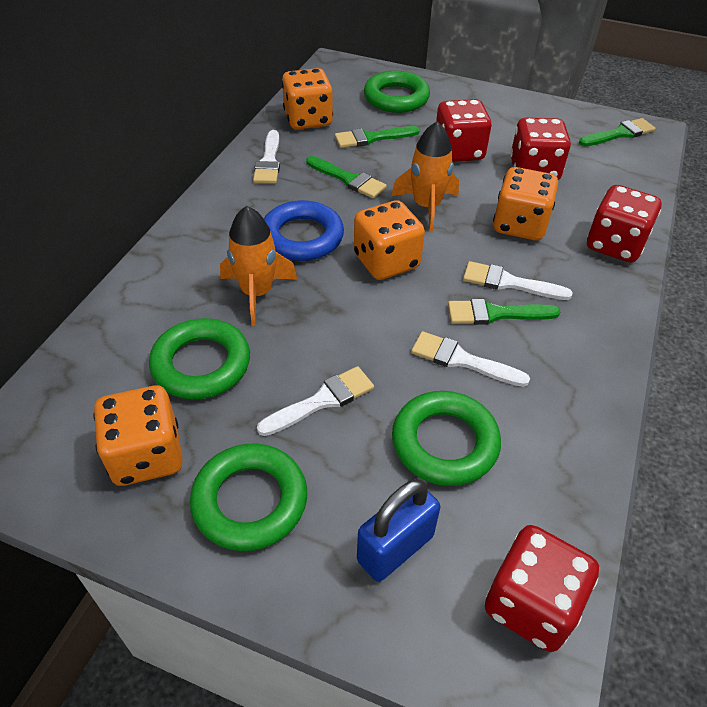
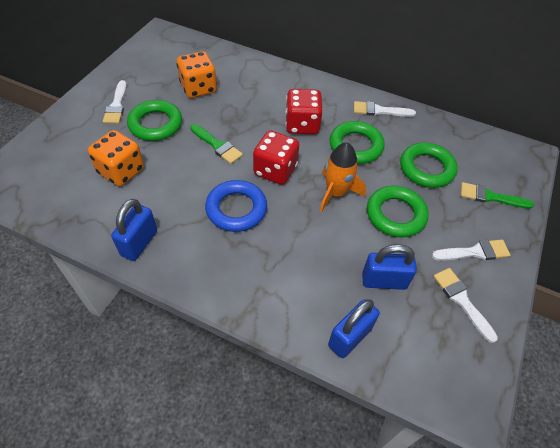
blue padlock: 1 -> 3
green brush: 4 -> 2
orange dice: 4 -> 2
orange rocket: 2 -> 1
red dice: 4 -> 2

